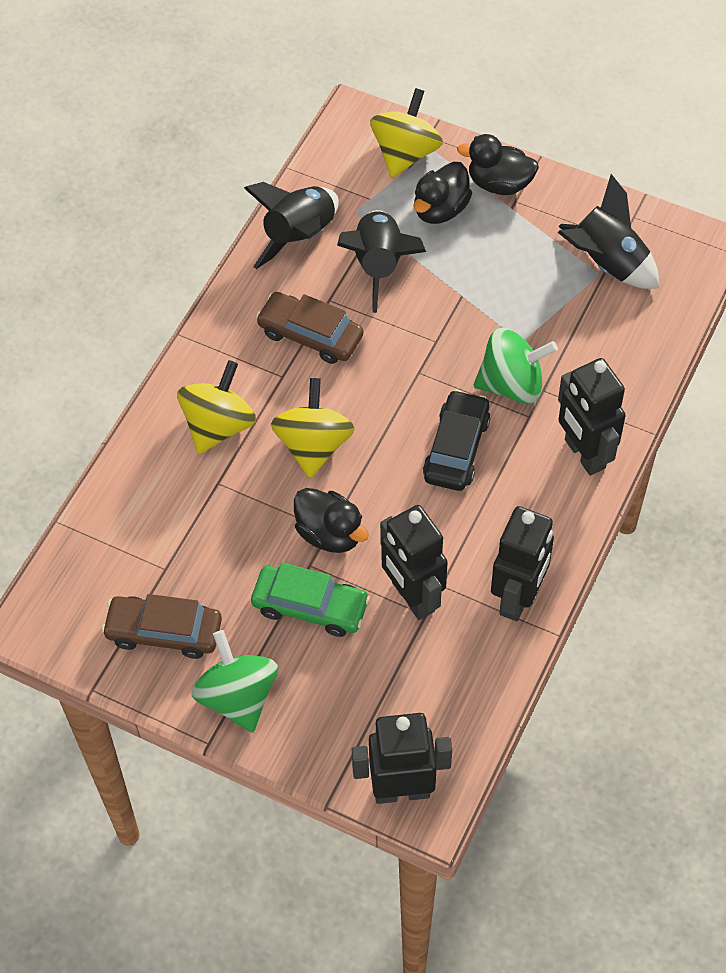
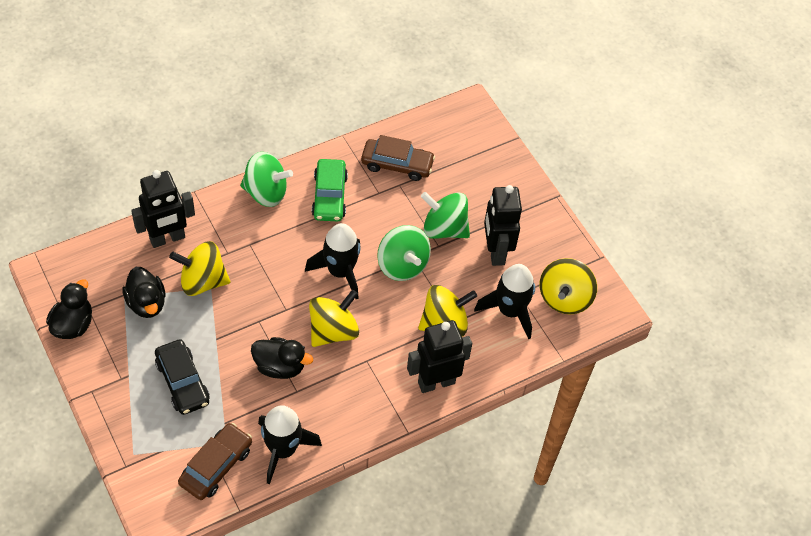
black robot: 4 -> 3
green spinning top: 2 -> 3
yellow spinning top: 3 -> 4

